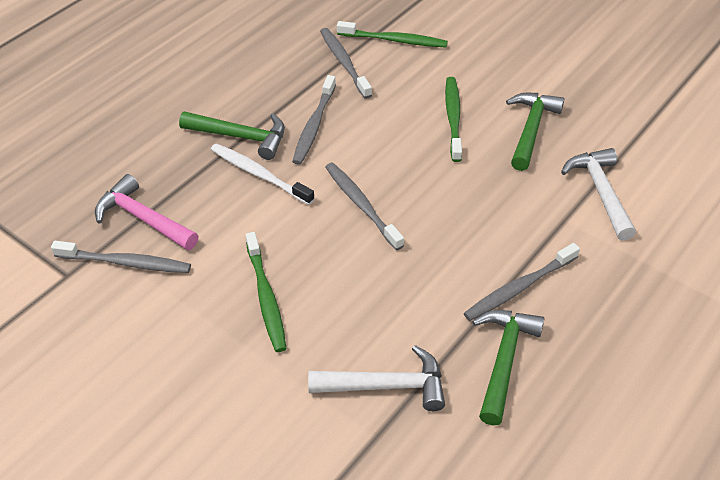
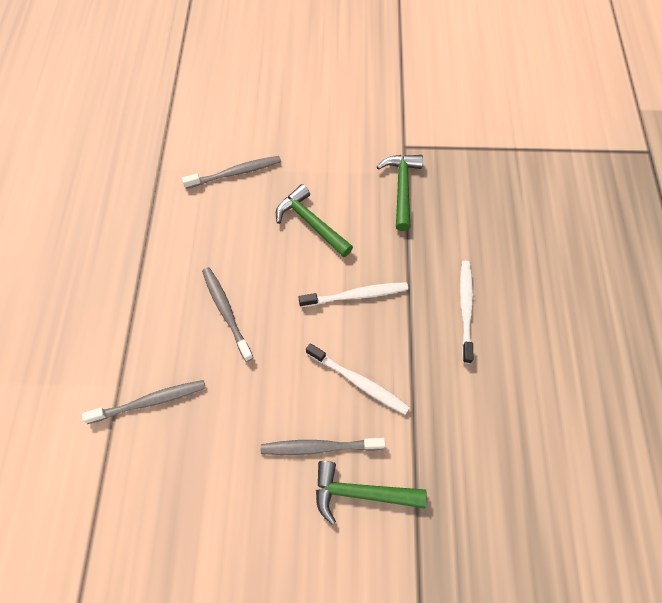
green toothbrush: 3 -> 0
grey toothbrush: 5 -> 4
pink hammer: 1 -> 0
white hammer: 2 -> 0
white toothbrush: 1 -> 3

